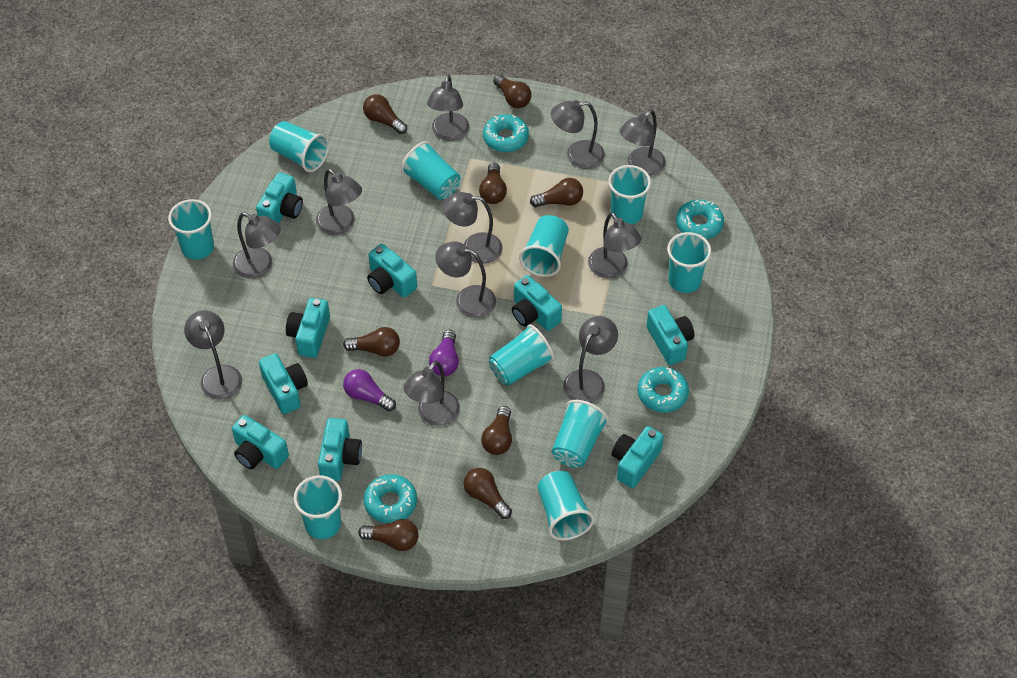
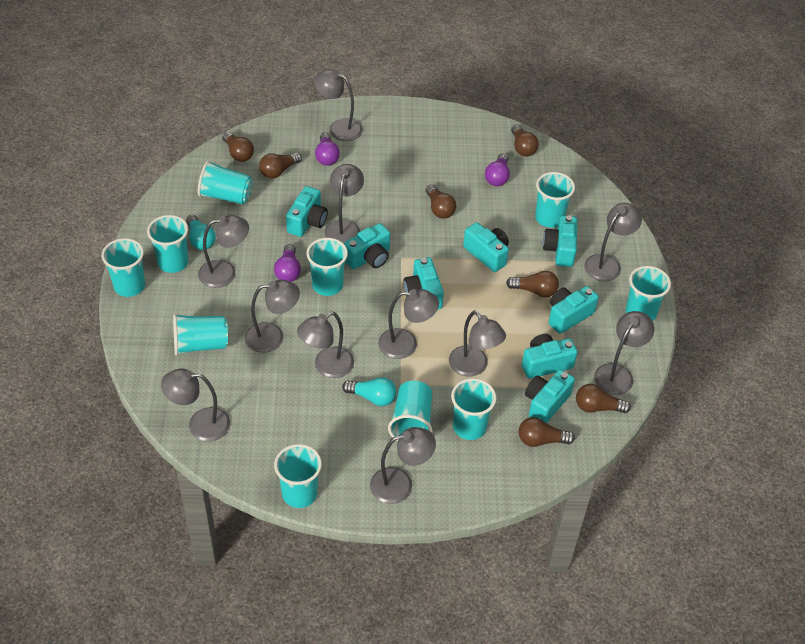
brown light bulb: 8 -> 7
purple light bulb: 2 -> 3
turquoise camera: 9 -> 8
turquoise donut: 4 -> 0
turquoise light bulb: 0 -> 2

